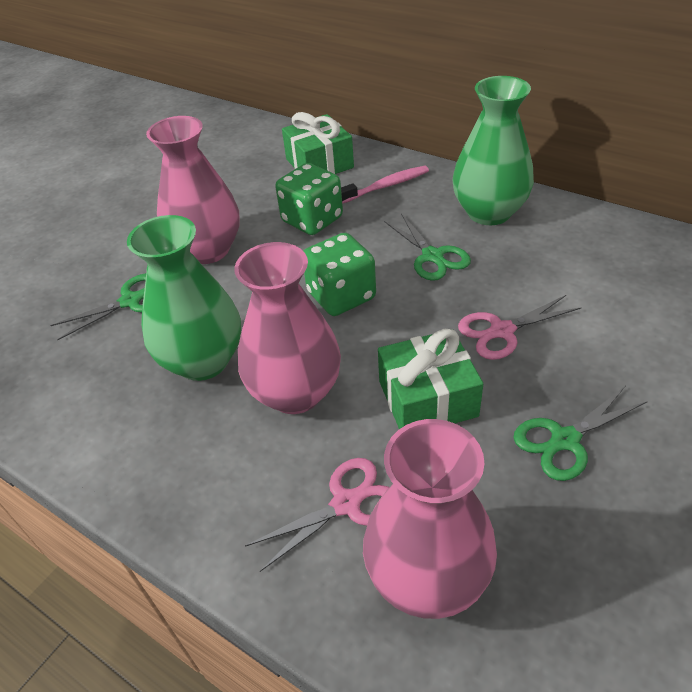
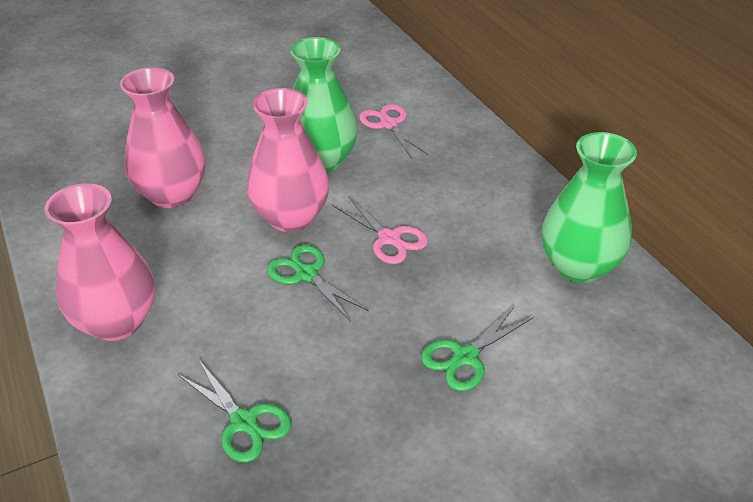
green dice: 2 -> 0
green gift: 2 -> 0
pink toothbrush: 1 -> 0

